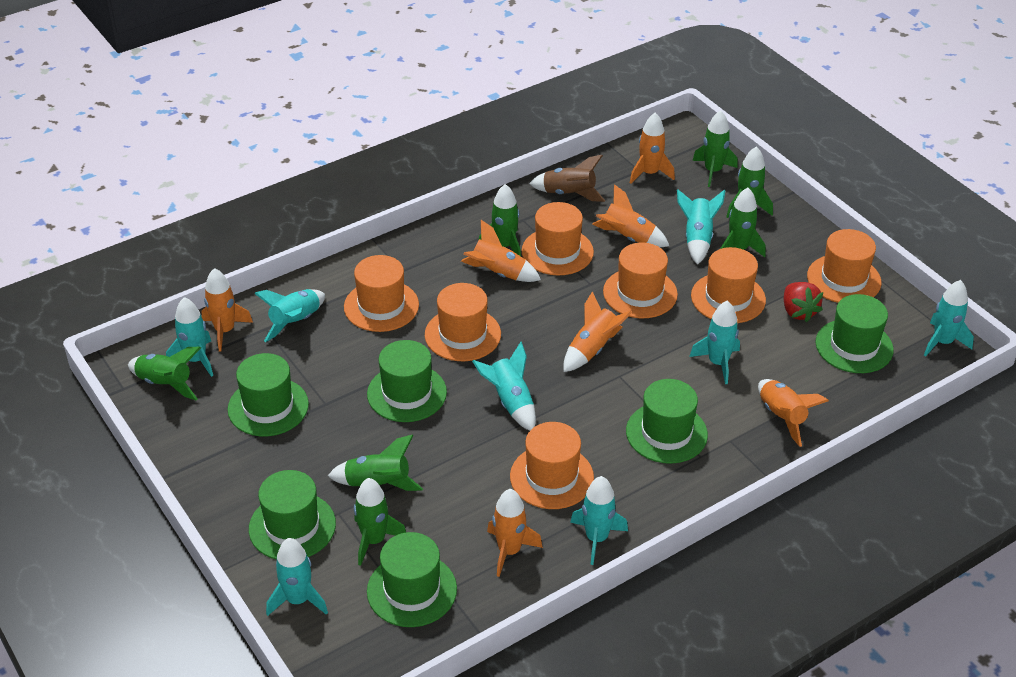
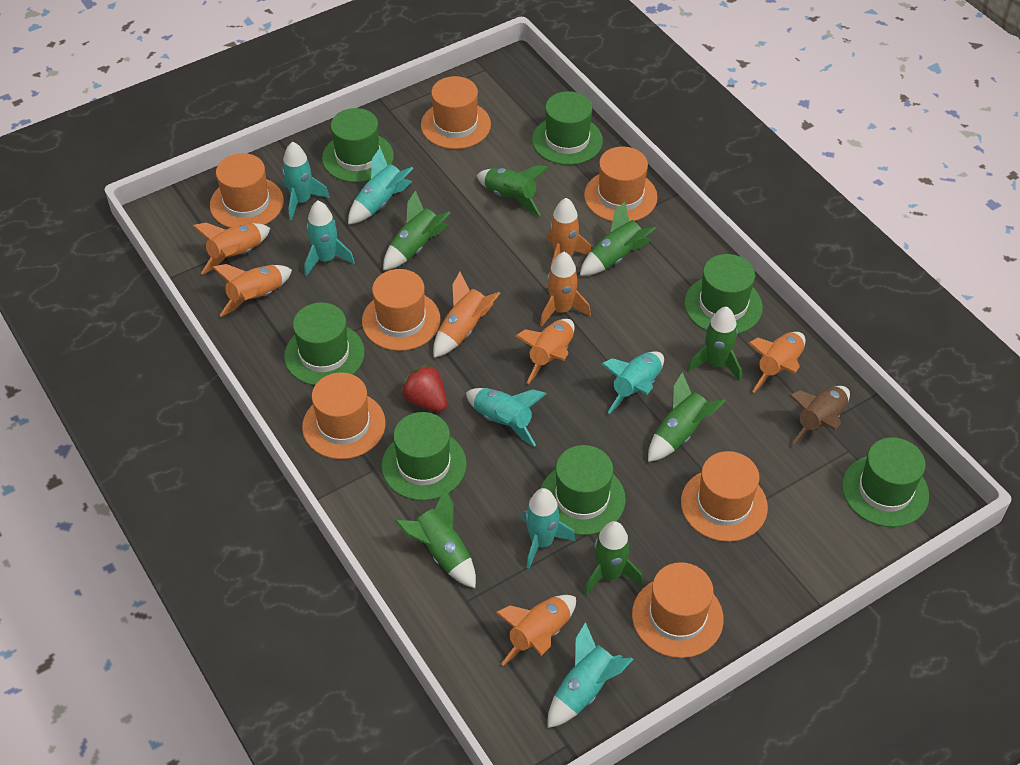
green hat: 6 -> 7
orange rocket: 7 -> 8
turquoise rocket: 8 -> 7

